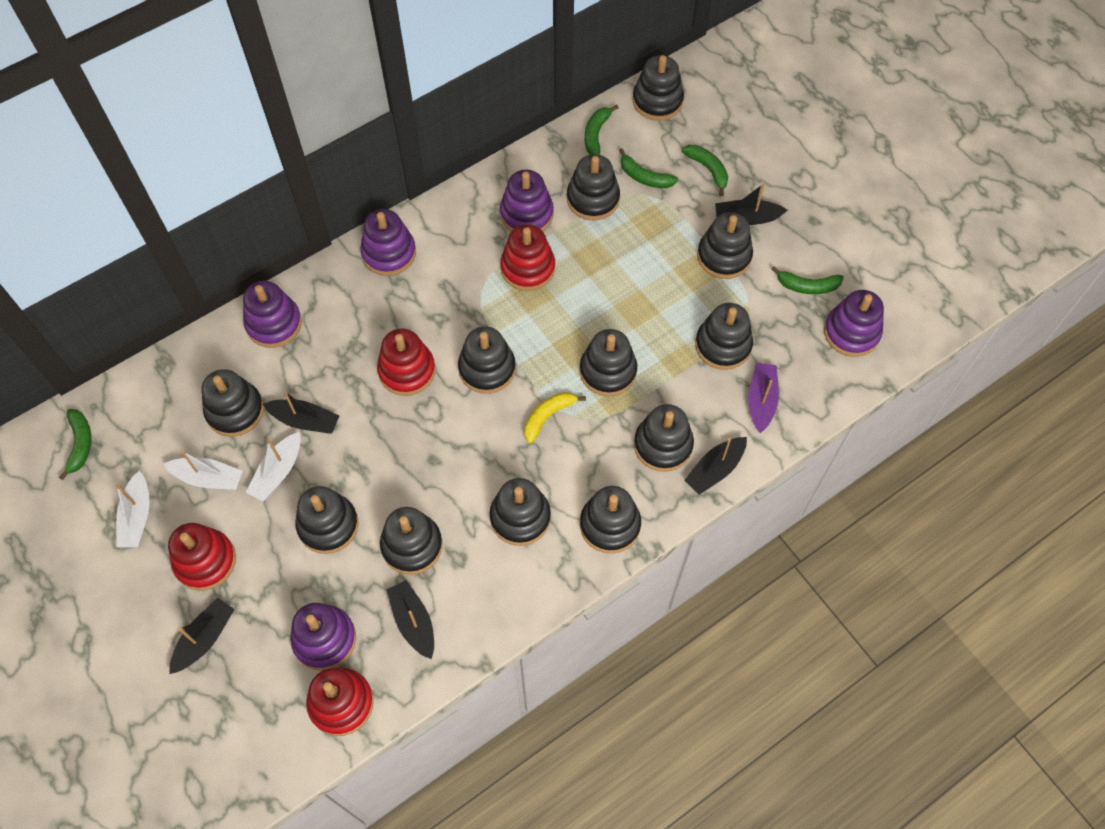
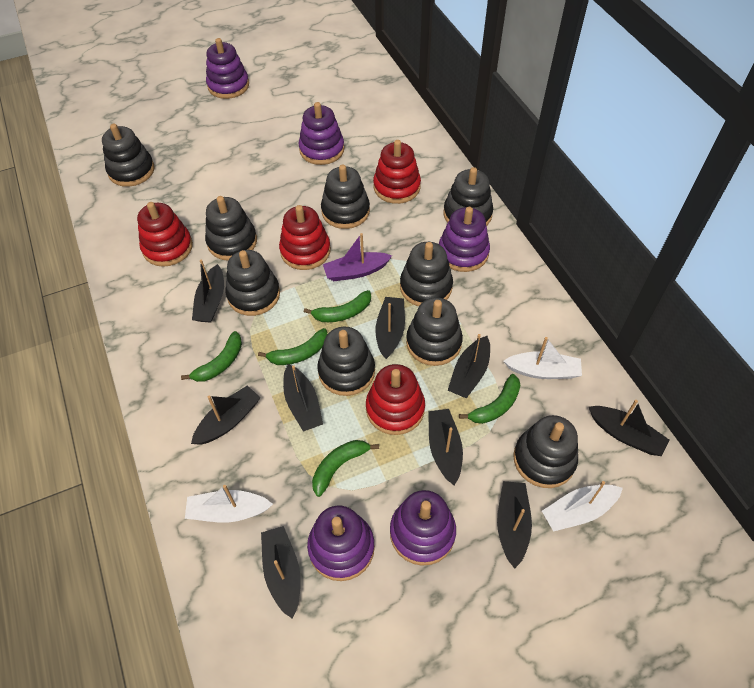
black boat: 5 -> 9
black stacking toy: 12 -> 9
yellow banana: 1 -> 0

